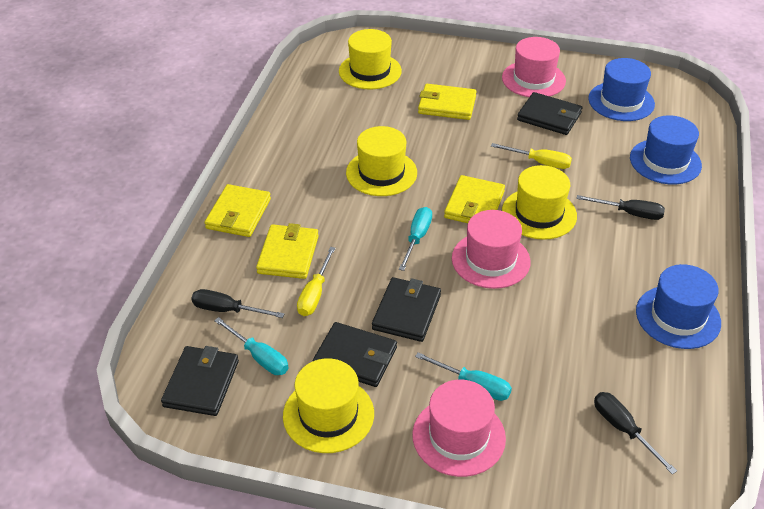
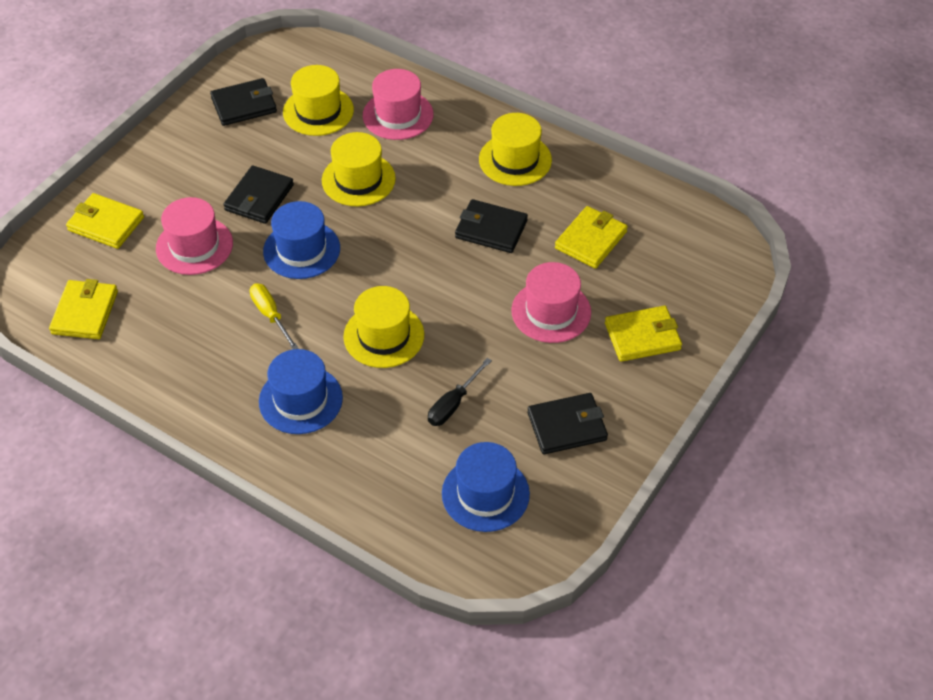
black screwdriver: 3 -> 1
turquoise screwdriver: 3 -> 0
yellow screwdriver: 2 -> 1

